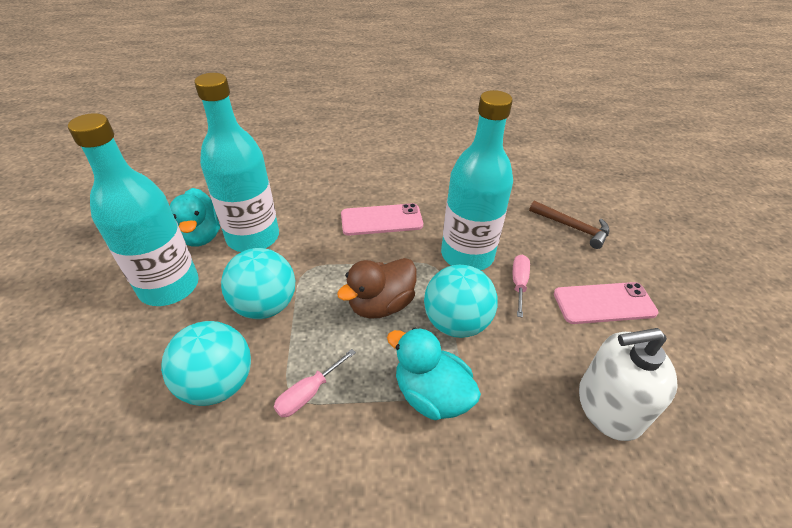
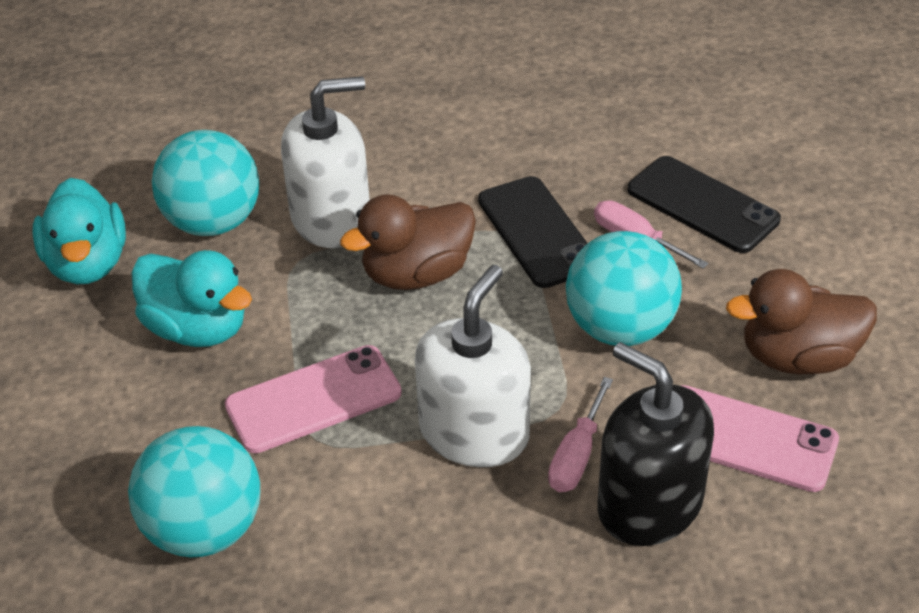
black phone: 0 -> 2
black soap dispenser: 0 -> 1
brown duck: 1 -> 2
brown hammer: 1 -> 0
turquoise bottle: 3 -> 0
white soap dispenser: 1 -> 2

